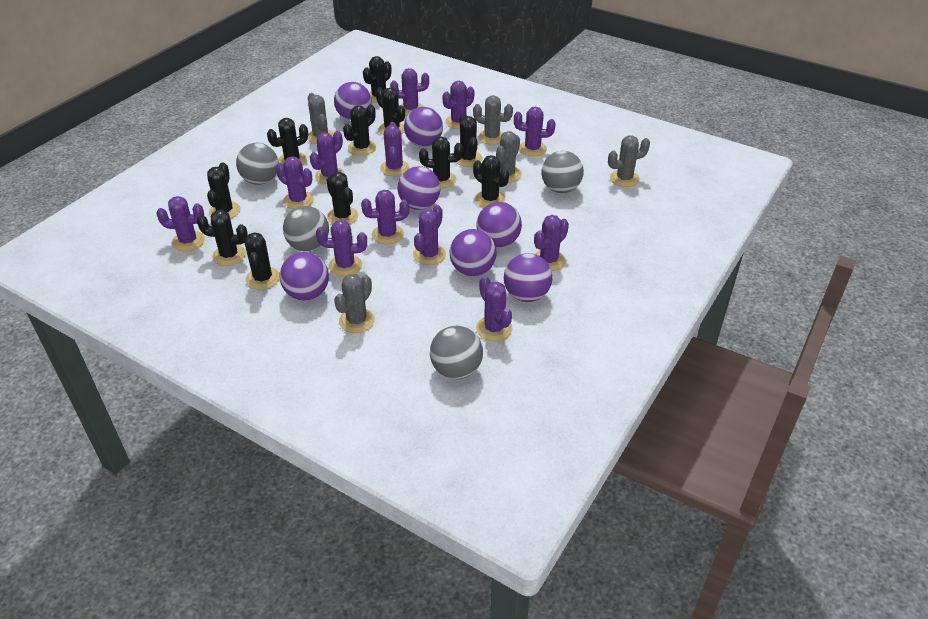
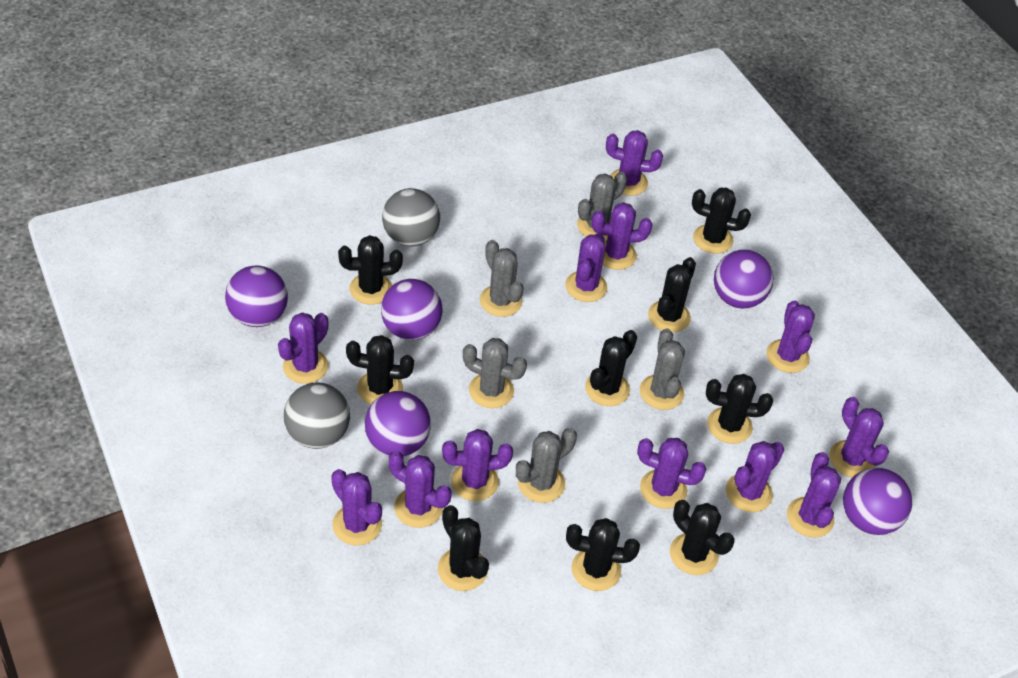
black cactus: 11 -> 9
grey ball: 4 -> 2
purple ball: 7 -> 5

